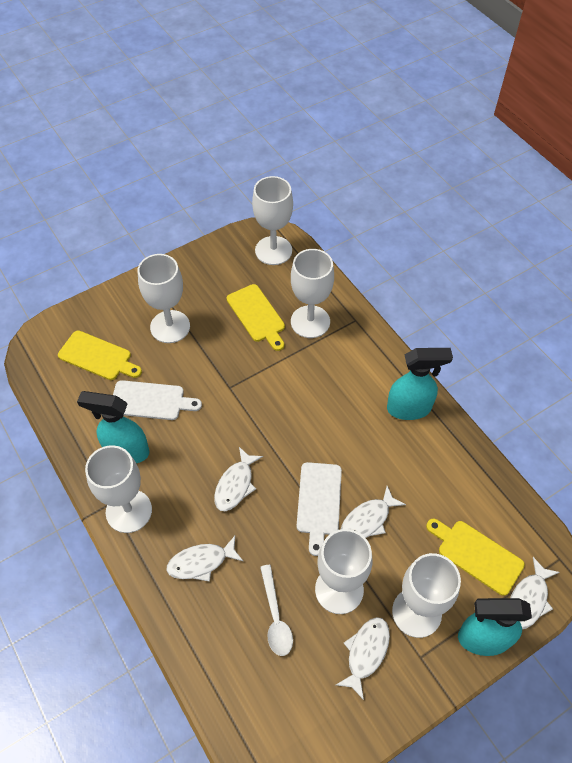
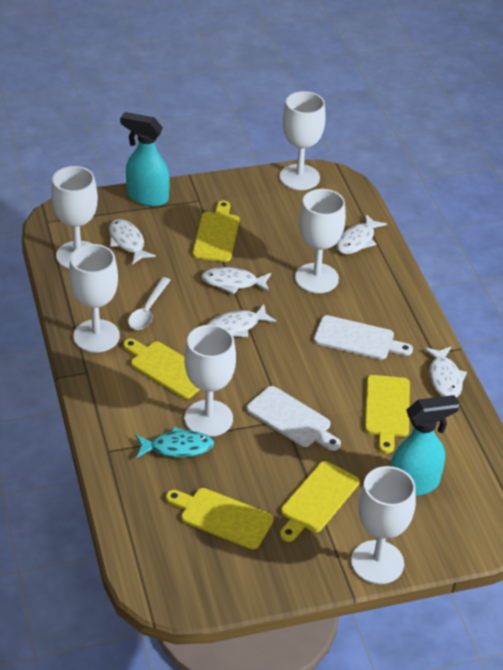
turquoise fish: 0 -> 1
turquoise spray bottle: 3 -> 2
yellow cutting board: 3 -> 5

